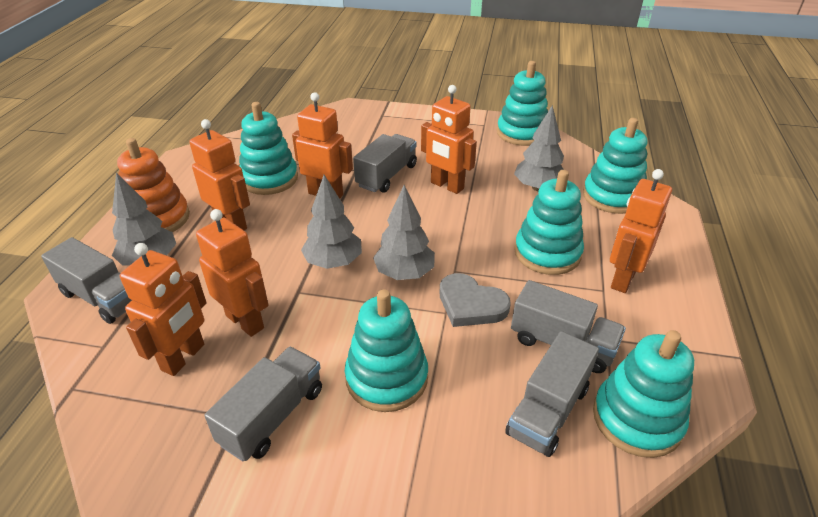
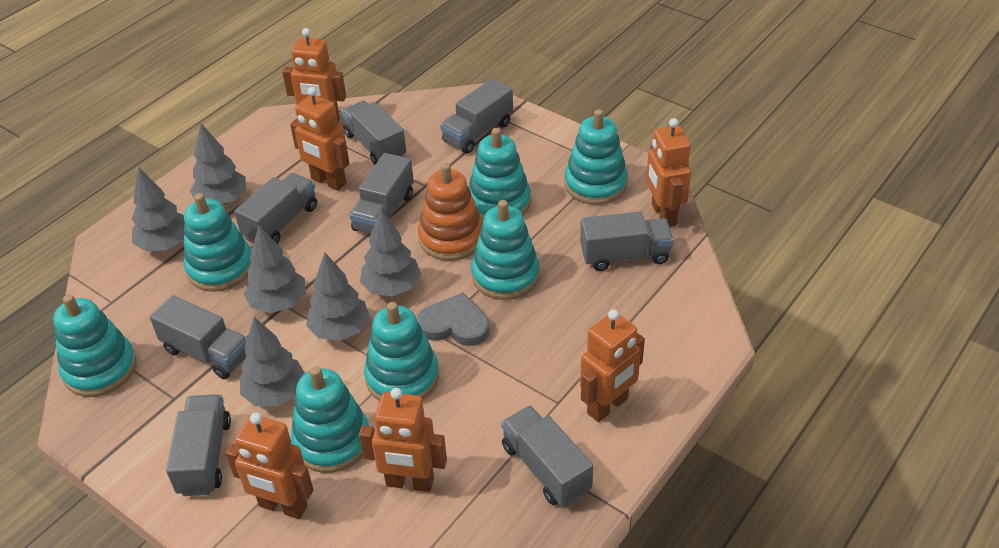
grey tree: 4 -> 6
grey truck: 5 -> 8
turquoise stacking toy: 6 -> 7

